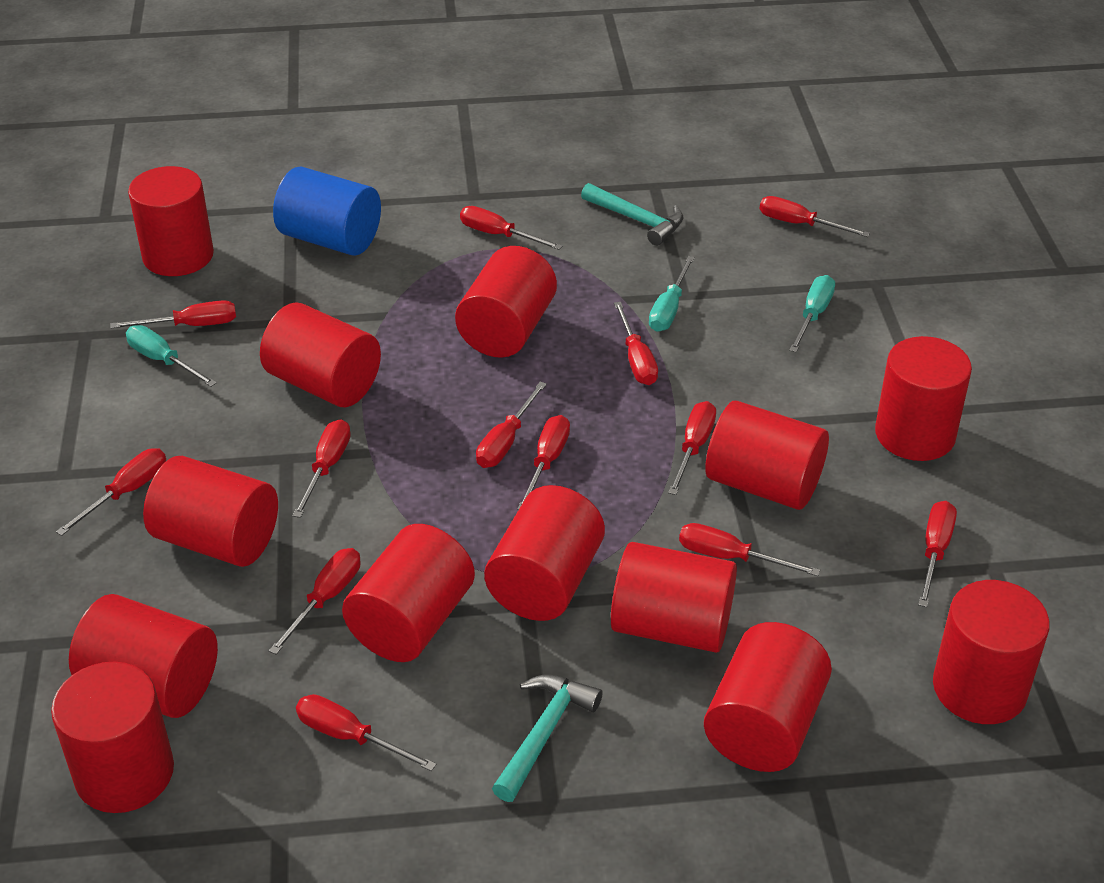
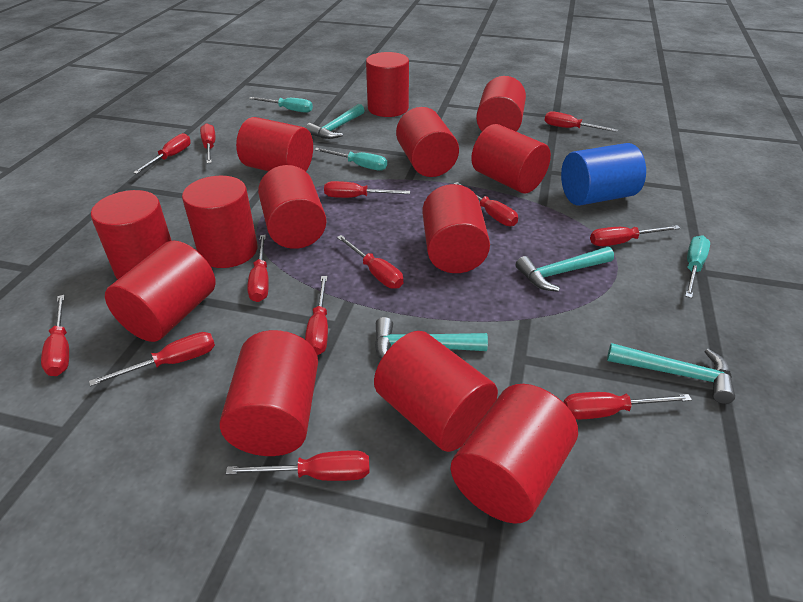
turquoise hammer: 2 -> 4

